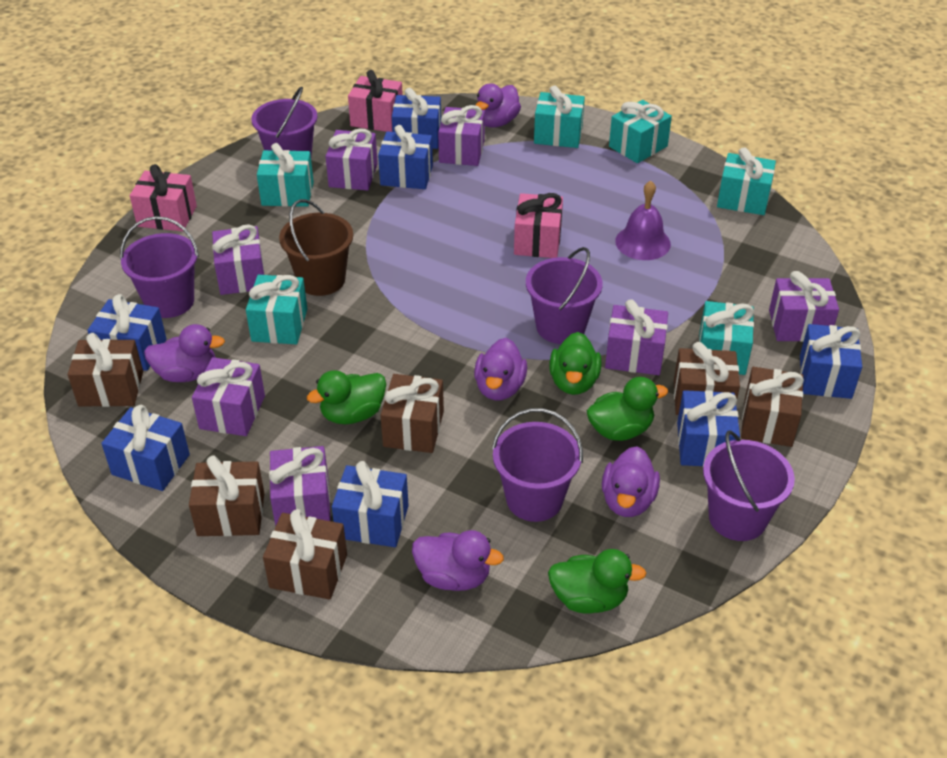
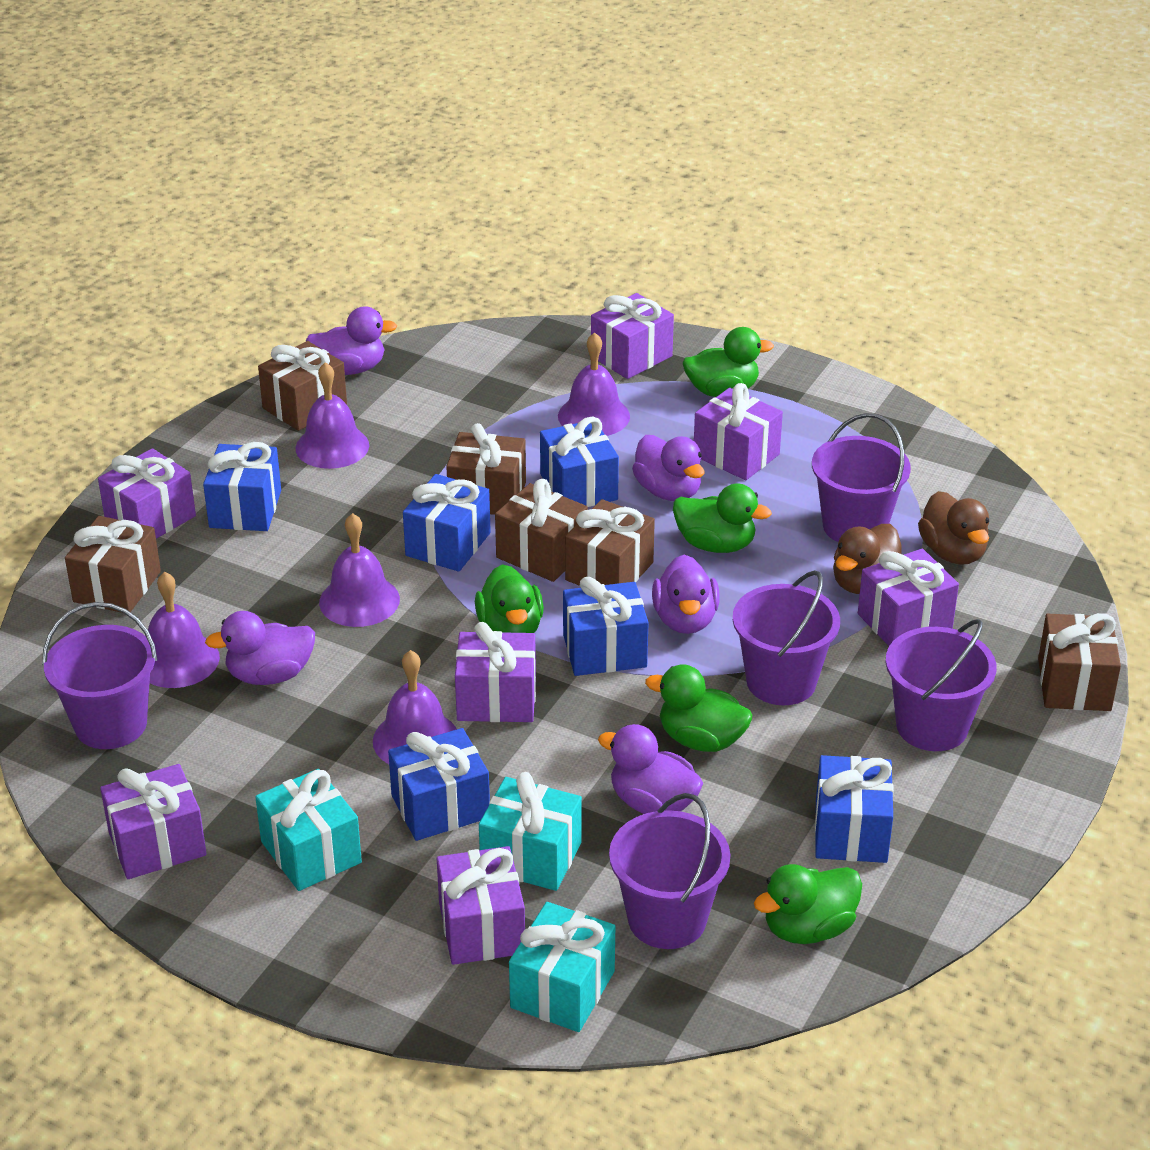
blue gift: 7 -> 6
brown bucket: 1 -> 0
brown duck: 0 -> 2
green duck: 4 -> 5
pink gift: 3 -> 0
purple bell: 1 -> 5
turquoise gift: 6 -> 3

